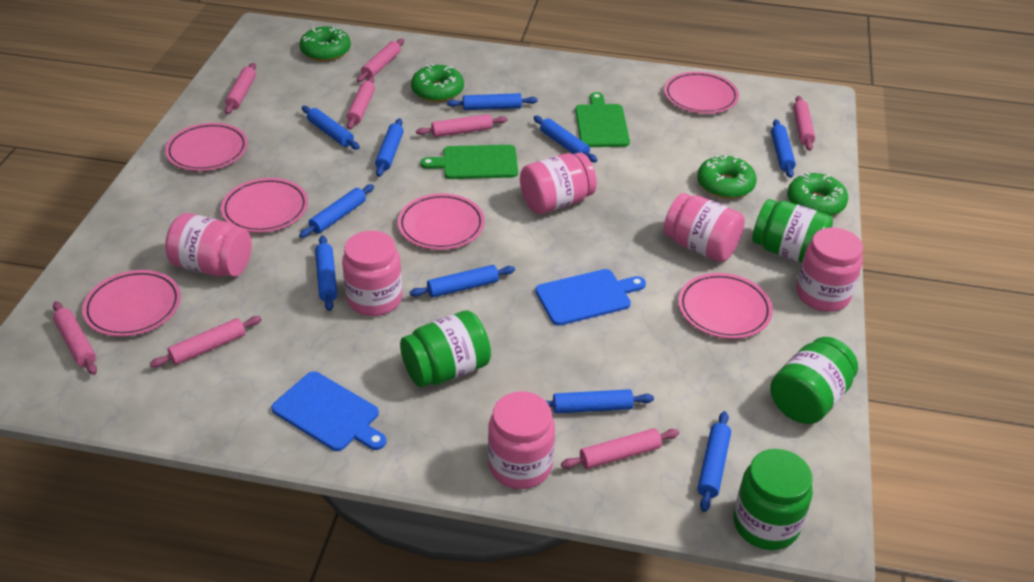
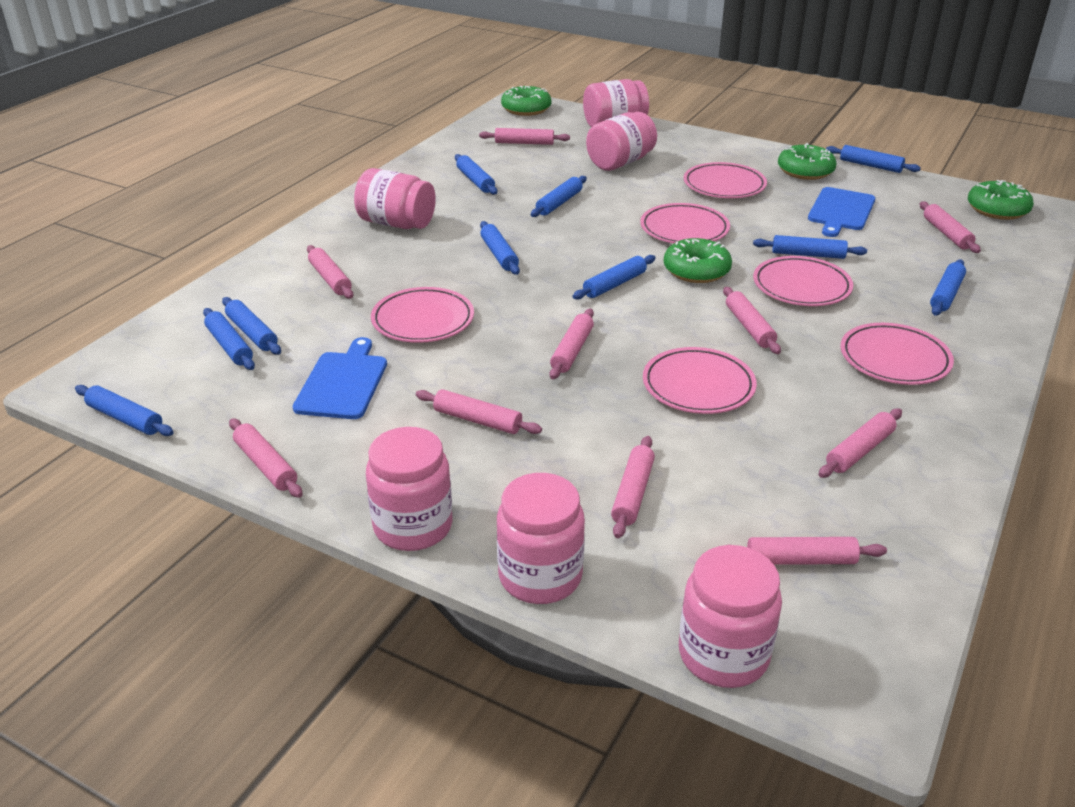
green cutting board: 2 -> 0
green jar: 4 -> 0
pink rolling pin: 8 -> 10

